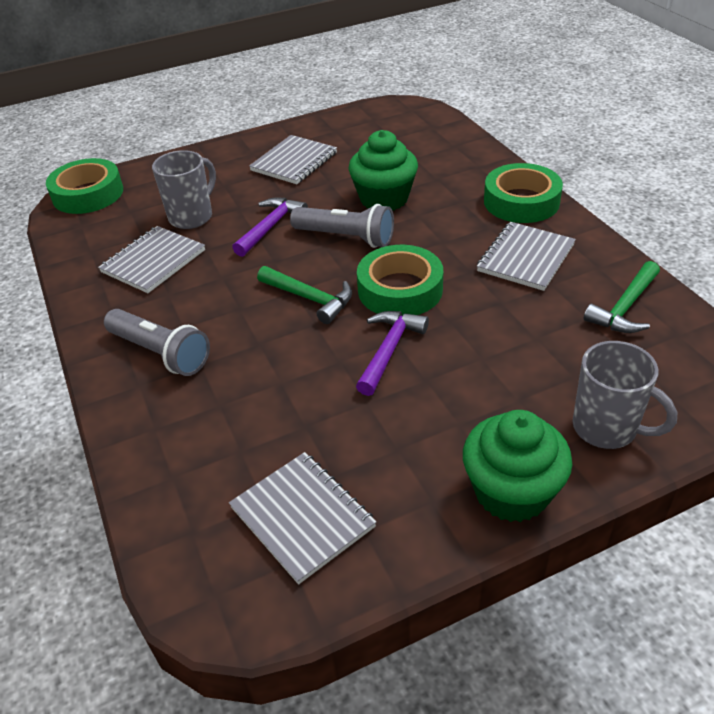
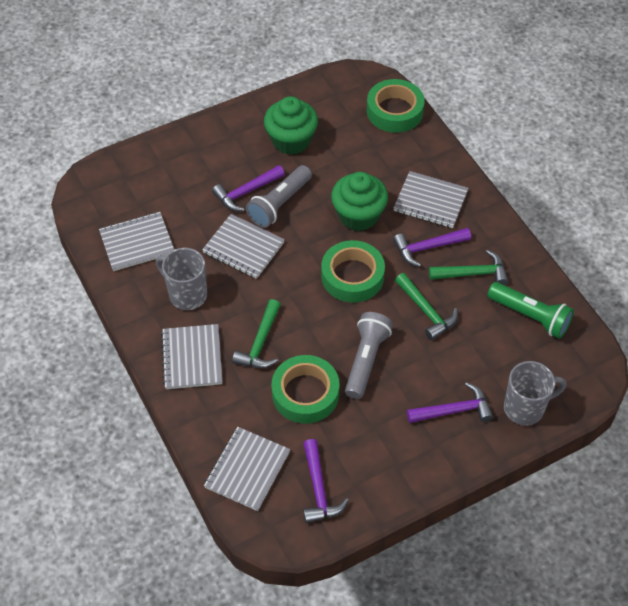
green flashlight: 0 -> 1
green hammer: 2 -> 3
grey notebook: 4 -> 5
purple hammer: 2 -> 4

